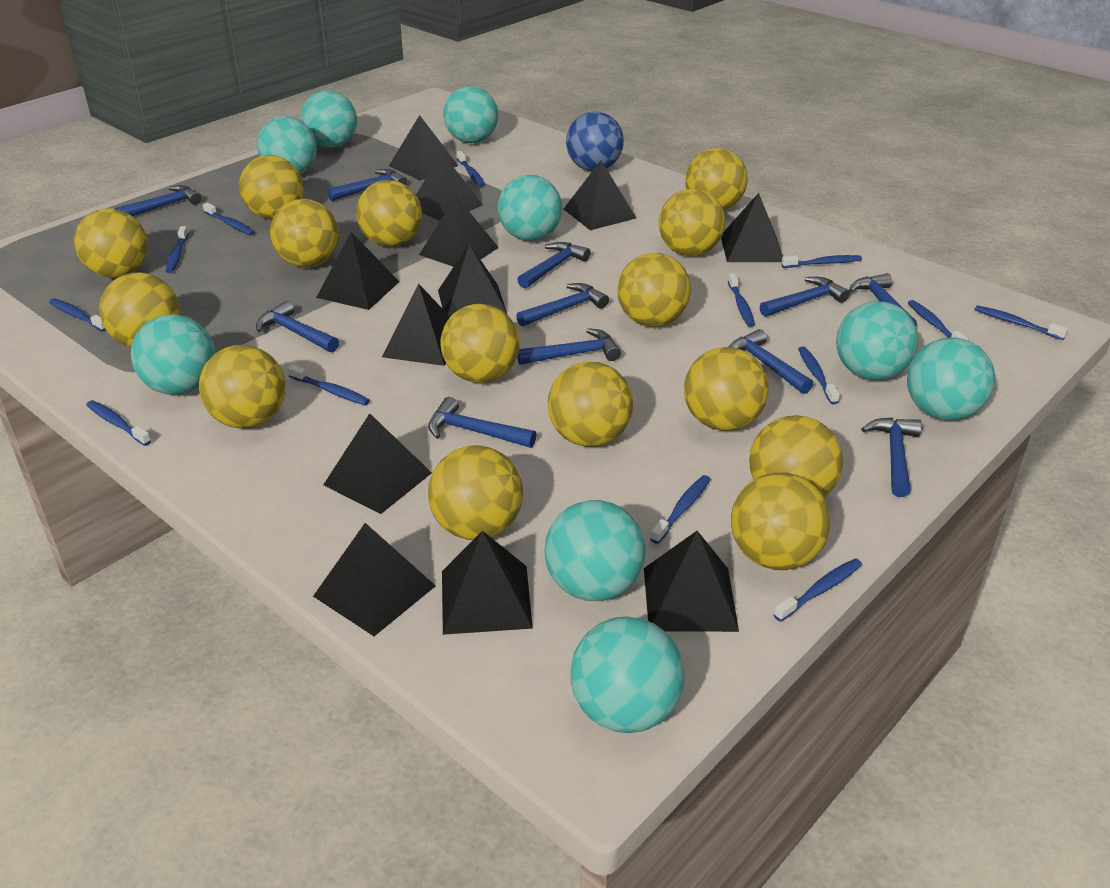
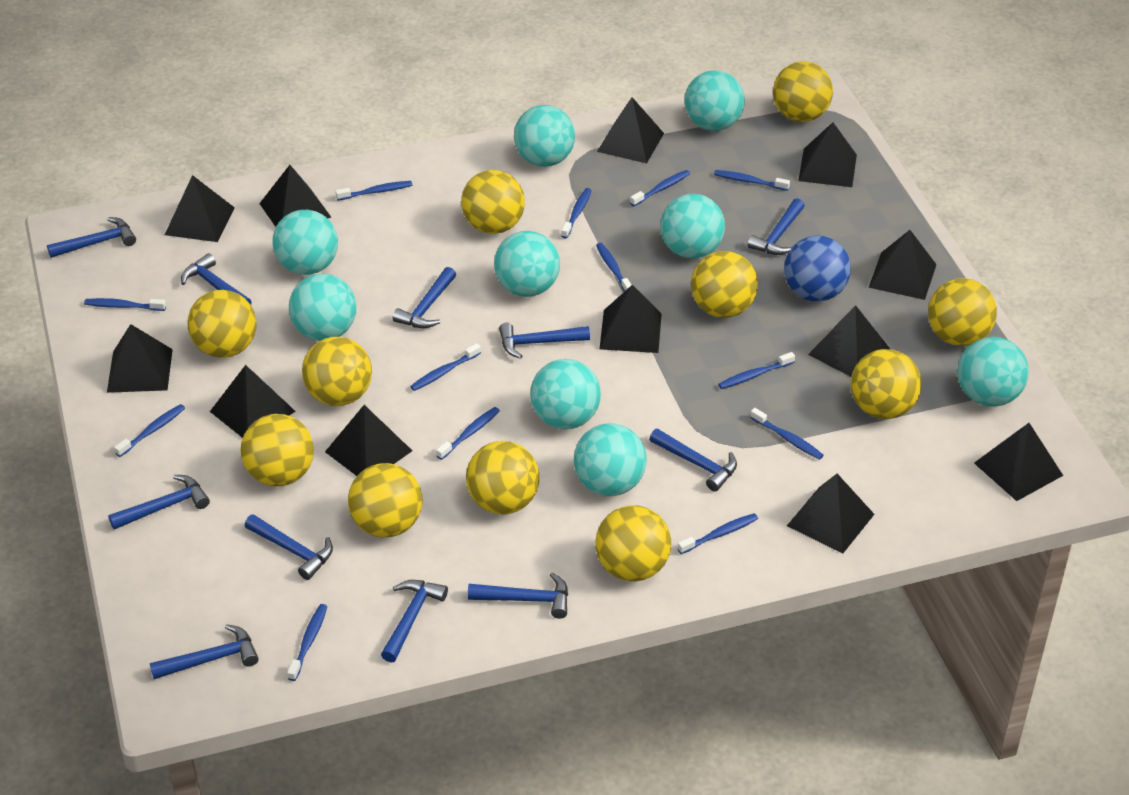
yellow ball: 15 -> 11

